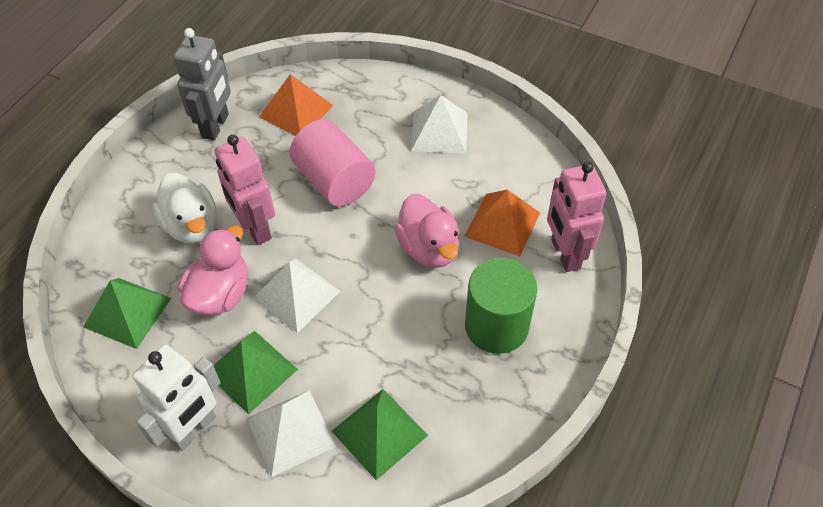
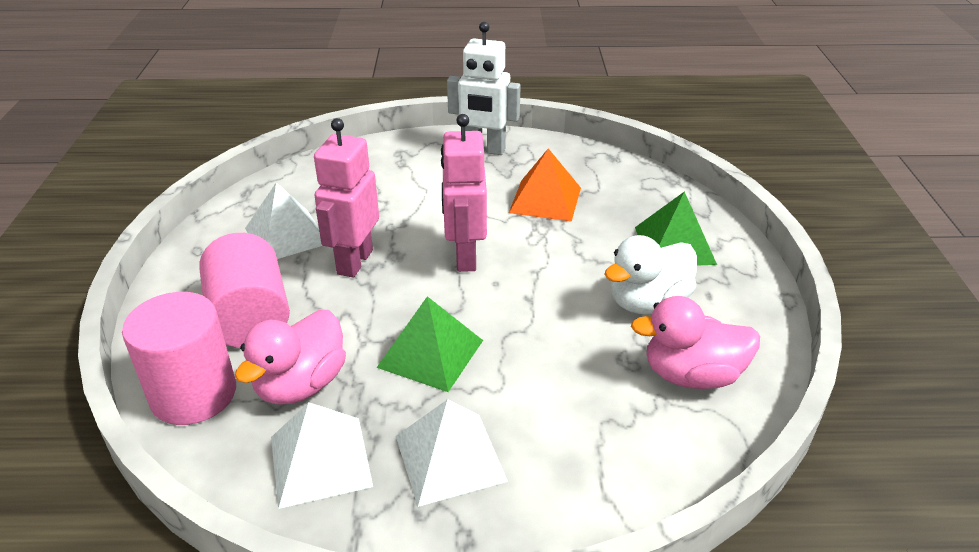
green cylinder: 1 -> 0
green pyramid: 3 -> 2
grey robot: 1 -> 0
orange pyramid: 2 -> 1
pink cylinder: 1 -> 2

